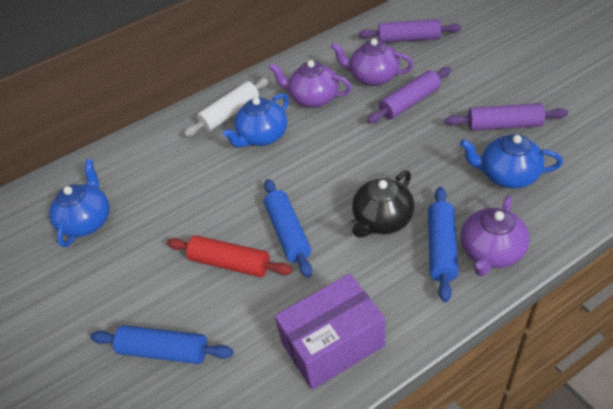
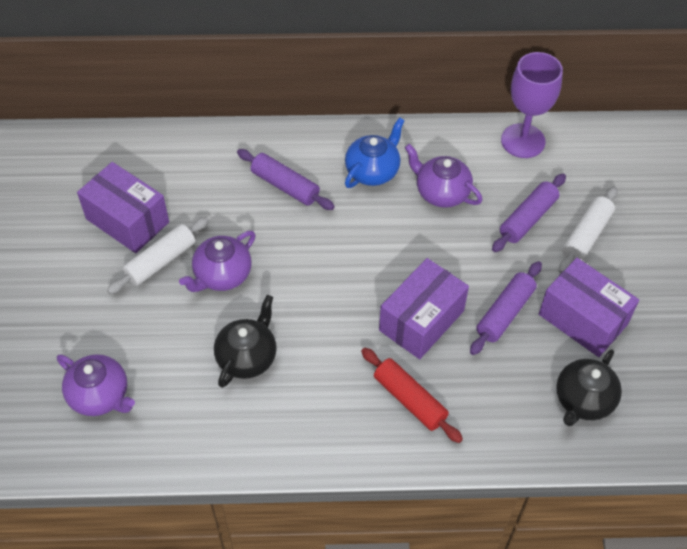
black teapot: 1 -> 2
blue rolling pin: 3 -> 0
blue teapot: 3 -> 1
purple box: 1 -> 3
purple goblet: 0 -> 1
white rolling pin: 1 -> 2

